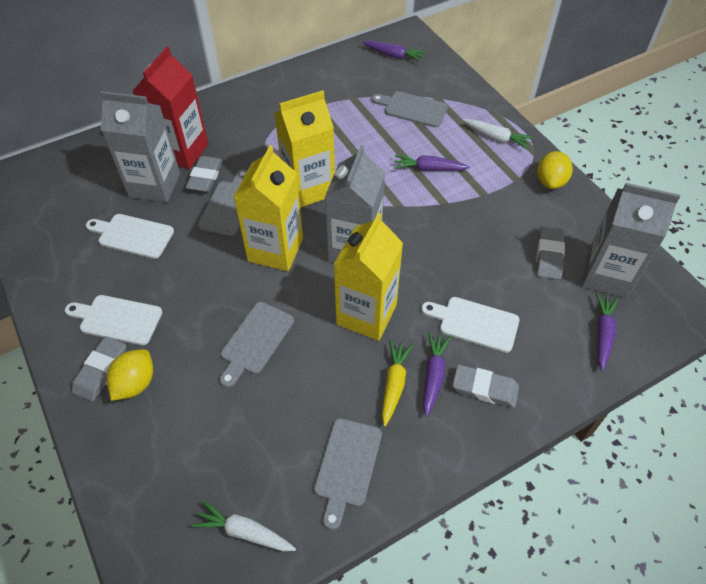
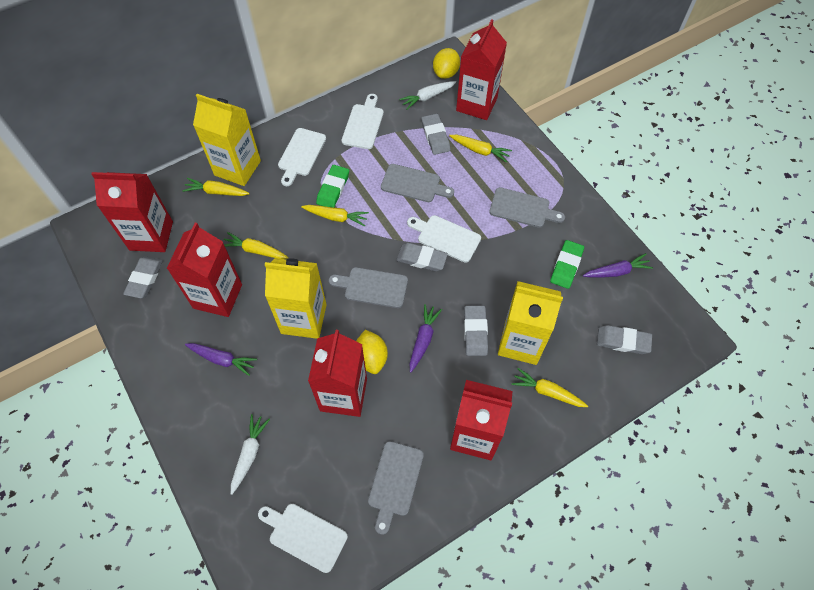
green eraser: 0 -> 2
grey carton: 3 -> 0
grey eraser: 4 -> 5
purple carrot: 4 -> 3
red carton: 1 -> 5
white cutting board: 3 -> 4
yellow carrot: 1 -> 5

